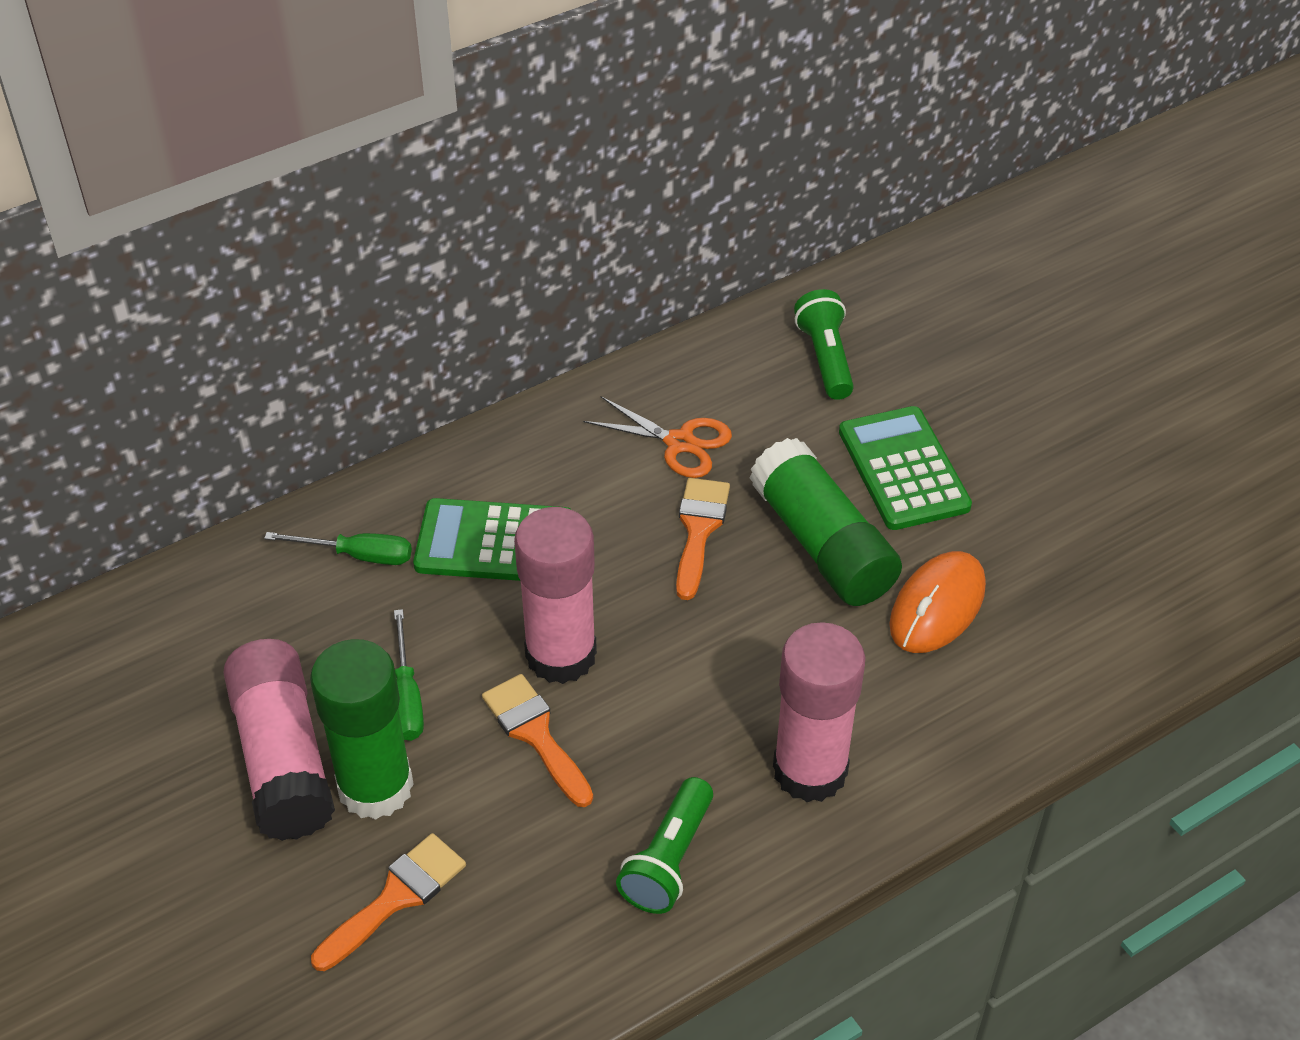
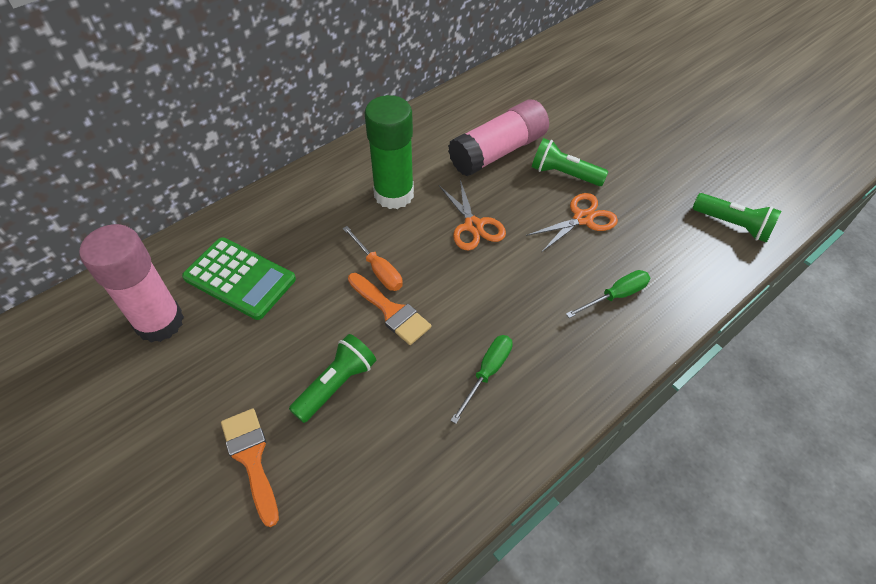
green calculator: 2 -> 1
green flashlight: 2 -> 3
green glue stick: 2 -> 1
orange brush: 3 -> 2
orange mouse: 1 -> 0
orange scissors: 1 -> 2
orange screwdriver: 0 -> 1
pink glue stick: 3 -> 2

